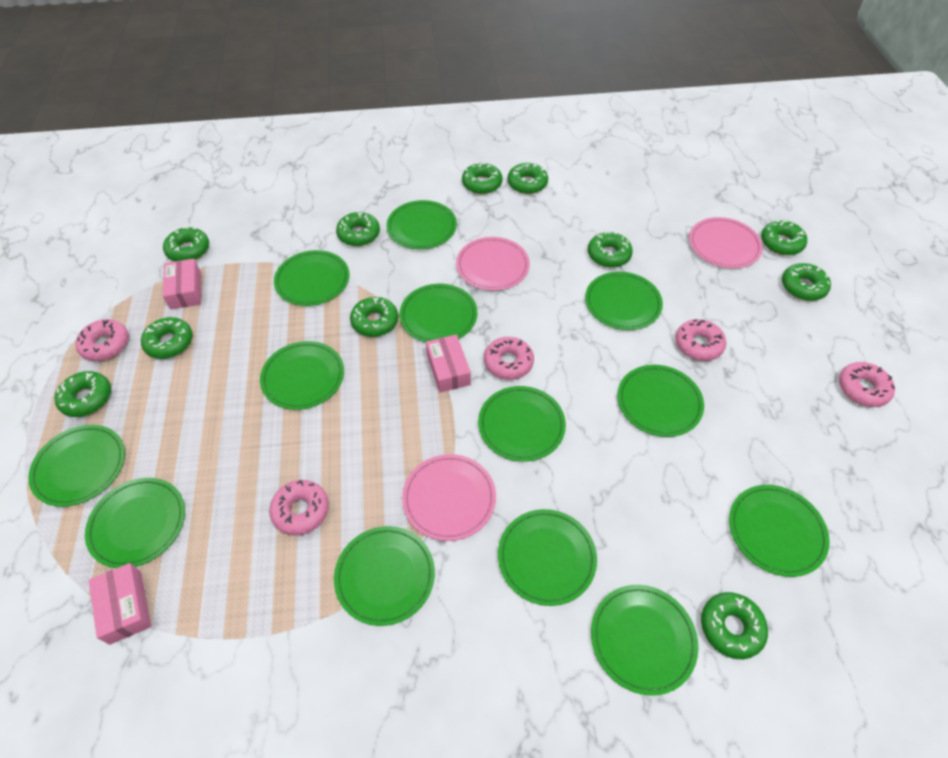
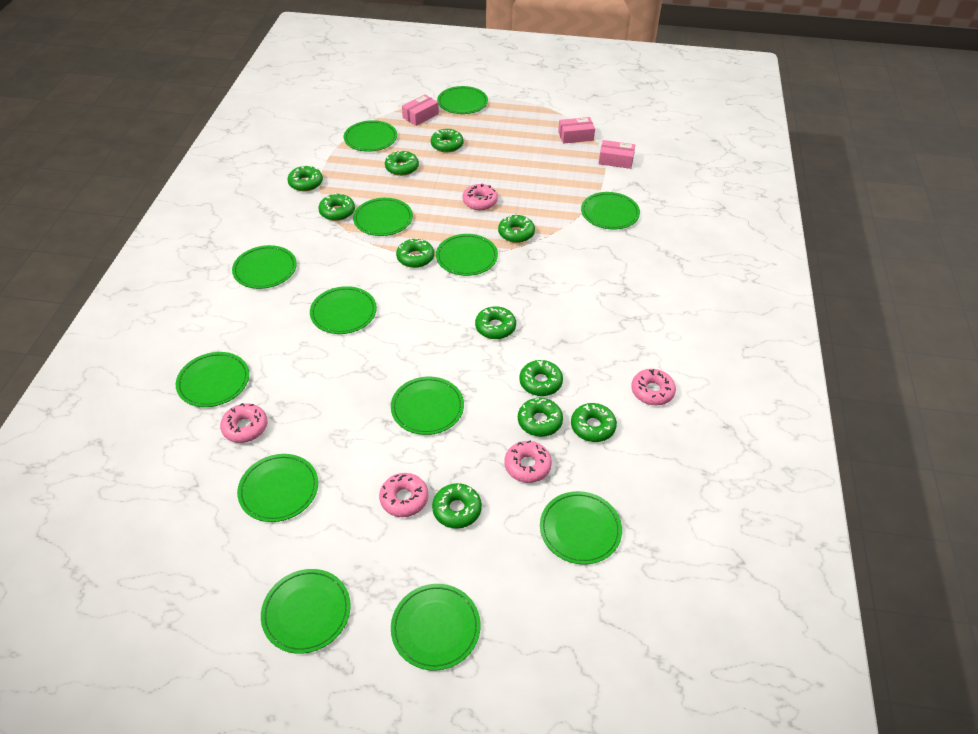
pink plate: 3 -> 0

